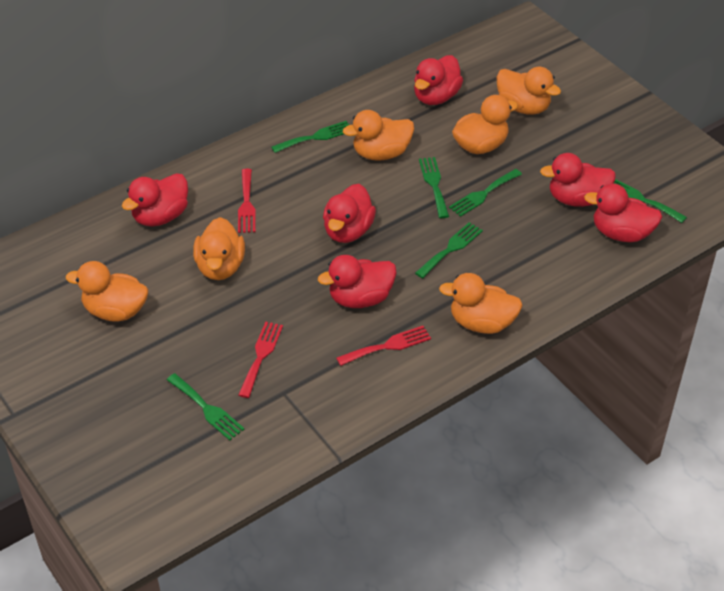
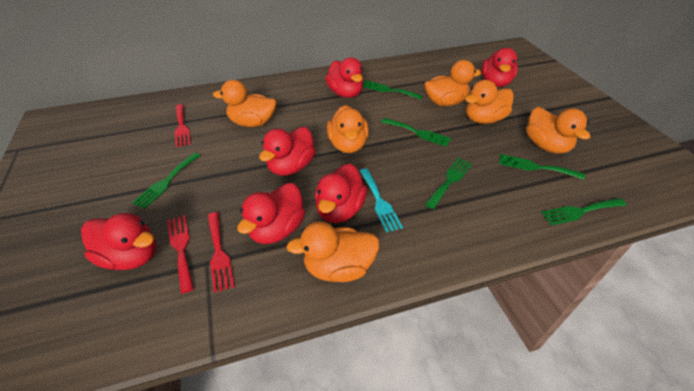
turquoise fork: 0 -> 1

